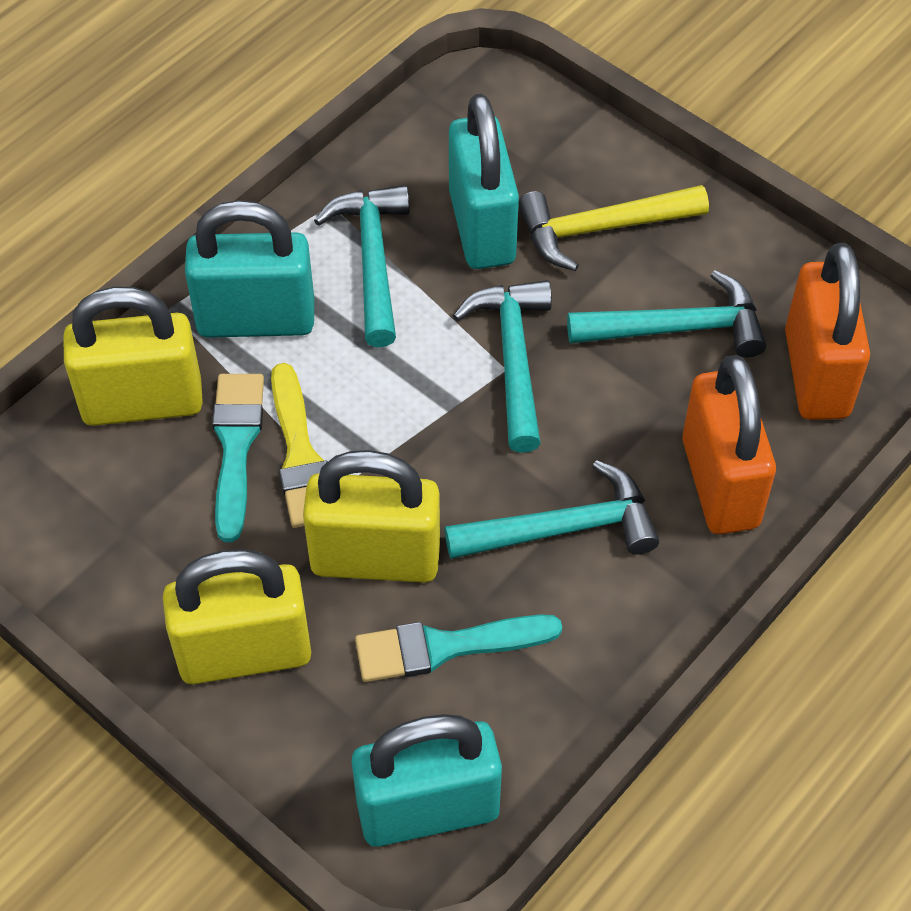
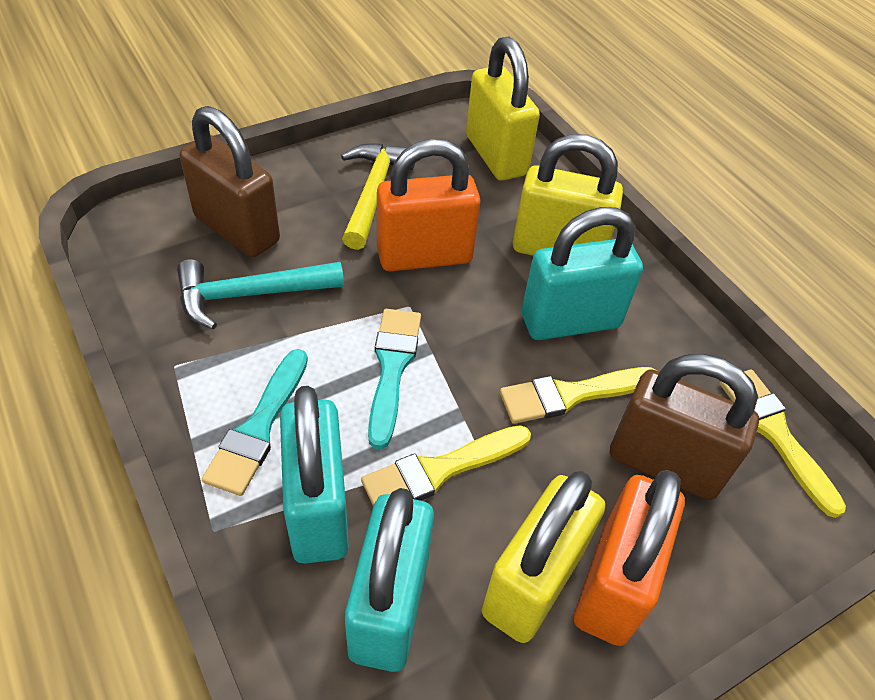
brown padlock: 0 -> 2
turquoise hammer: 4 -> 1
yellow brush: 1 -> 3

